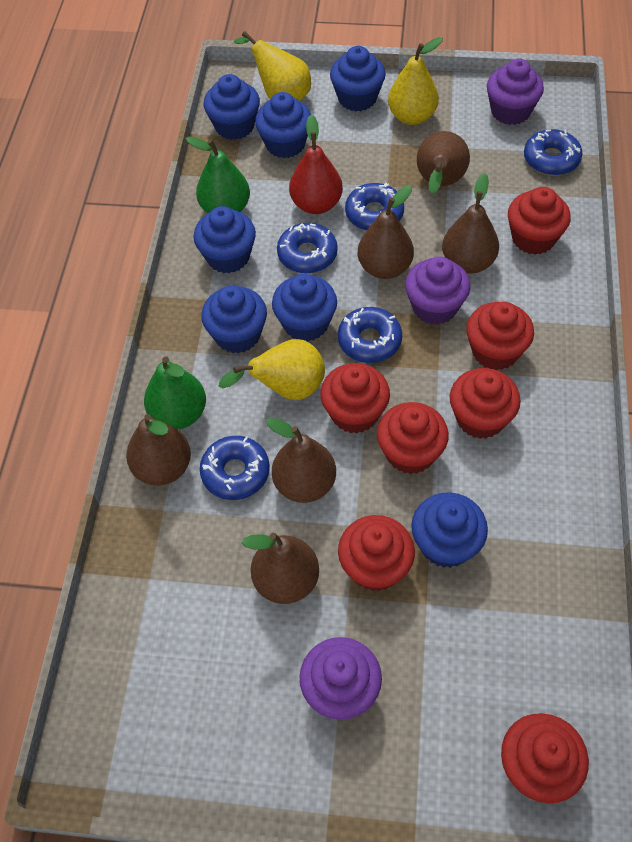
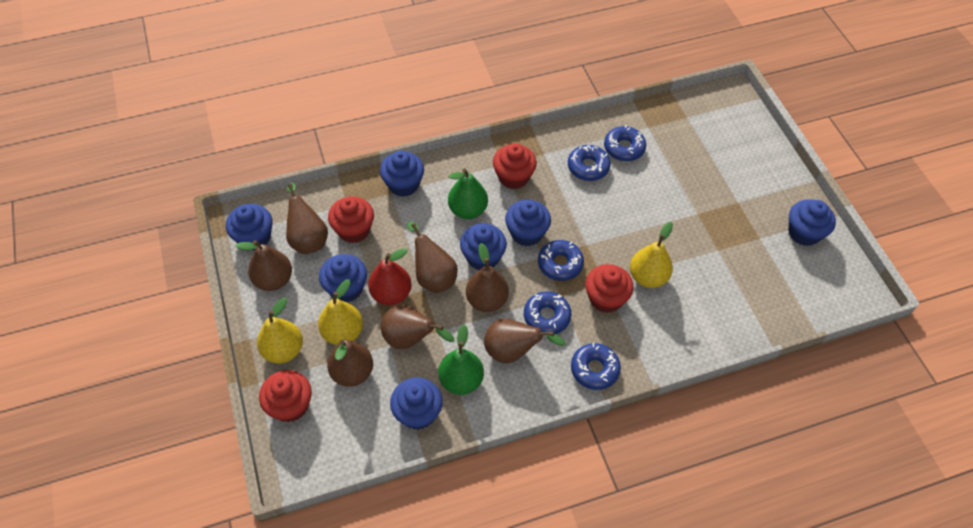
brown pear: 6 -> 7
purple cupcake: 3 -> 0
red cupcake: 7 -> 4

